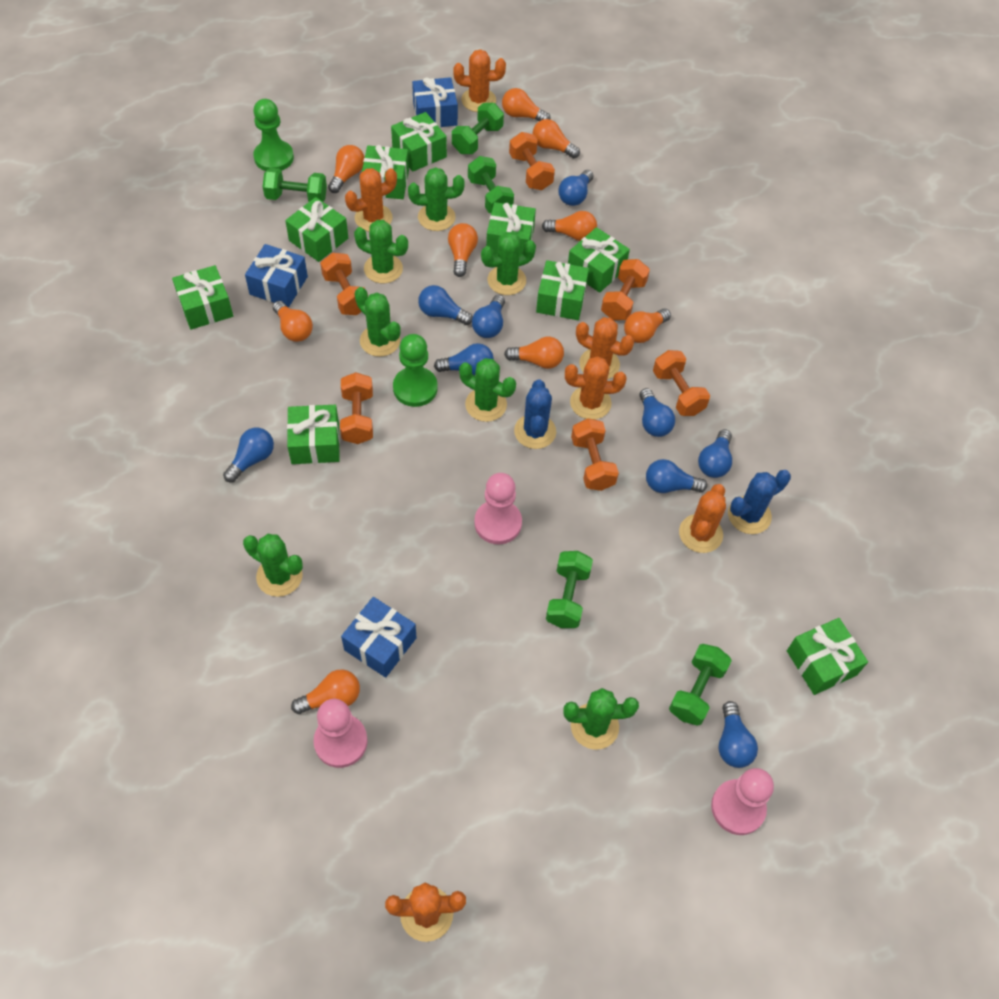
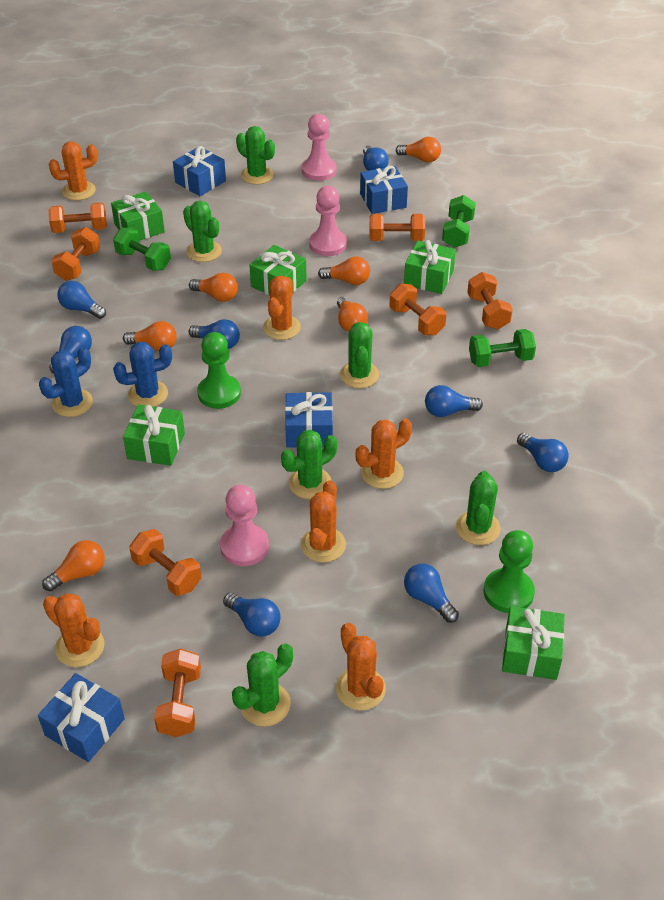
blue gift: 3 -> 4
blue light bulb: 9 -> 8
green cactus: 7 -> 6
green dumbbell: 5 -> 3
green gift: 9 -> 5
orange dumbbell: 6 -> 7
orange light bulb: 9 -> 6

